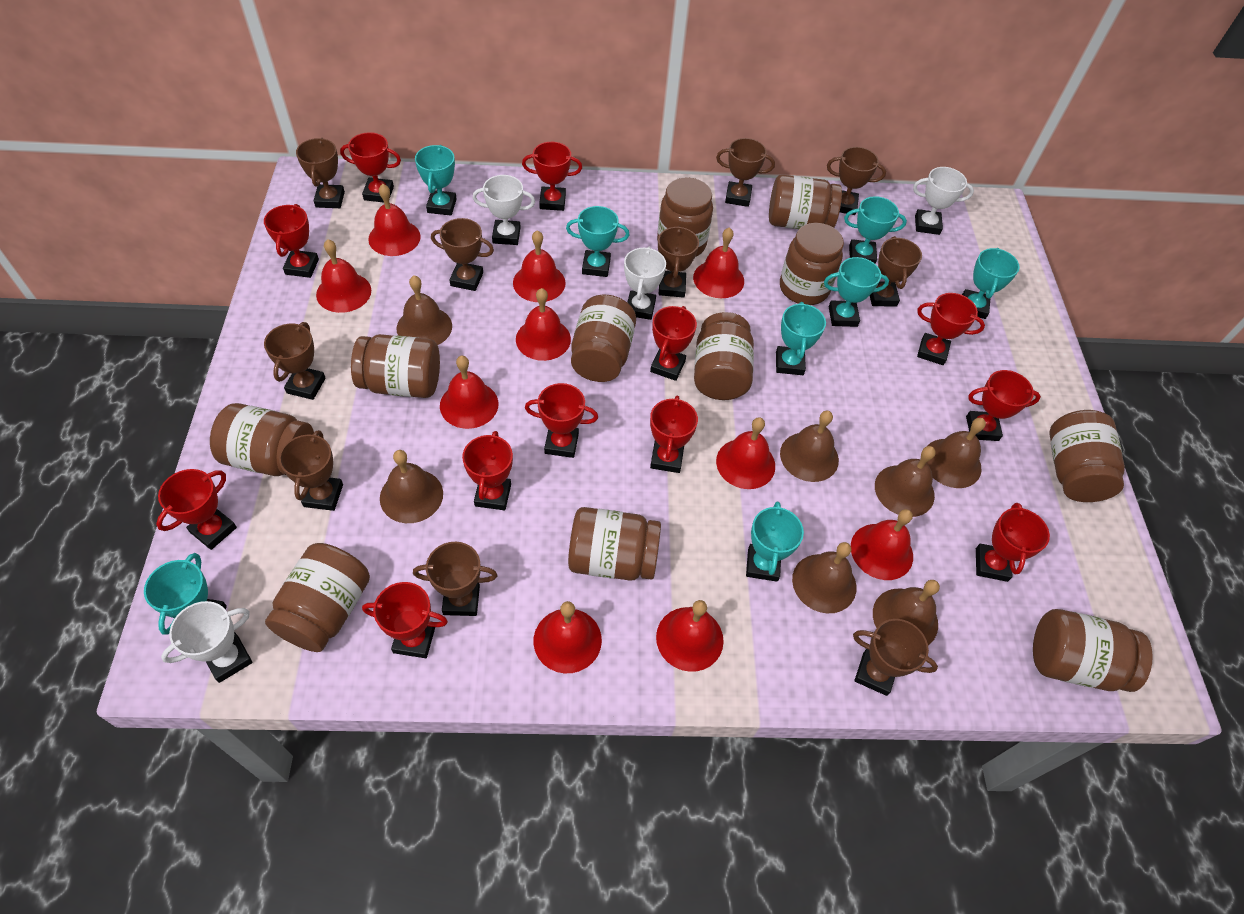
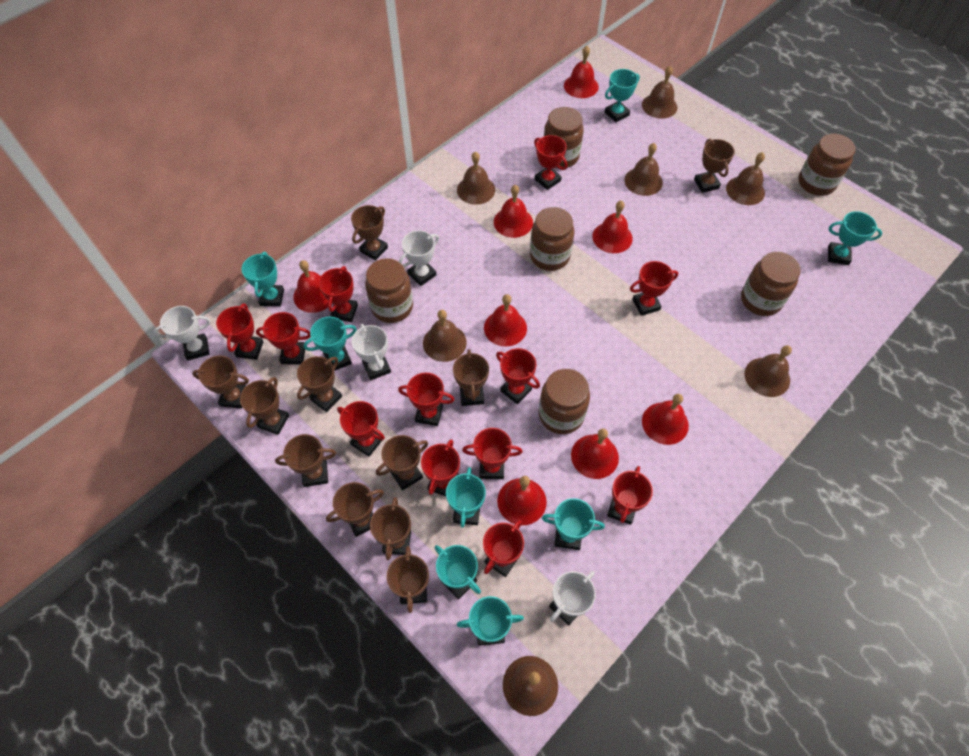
brown jar: 11 -> 6
brown trophy: 10 -> 11
red bell: 10 -> 8

